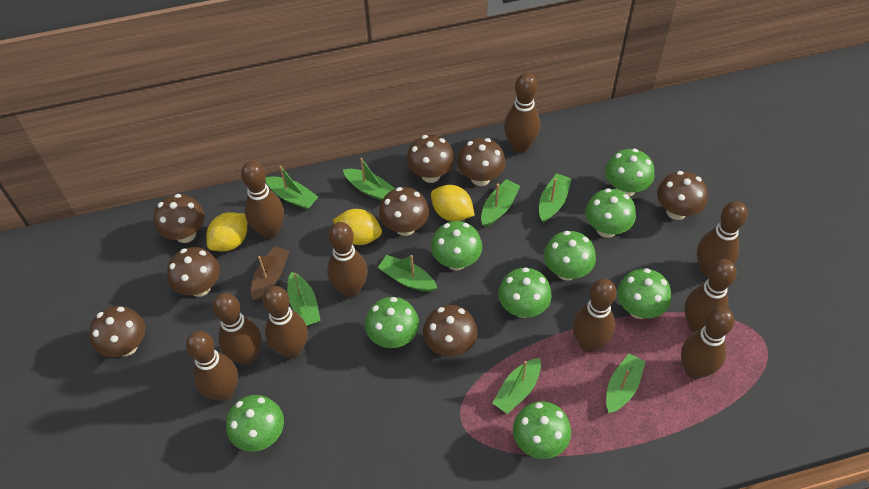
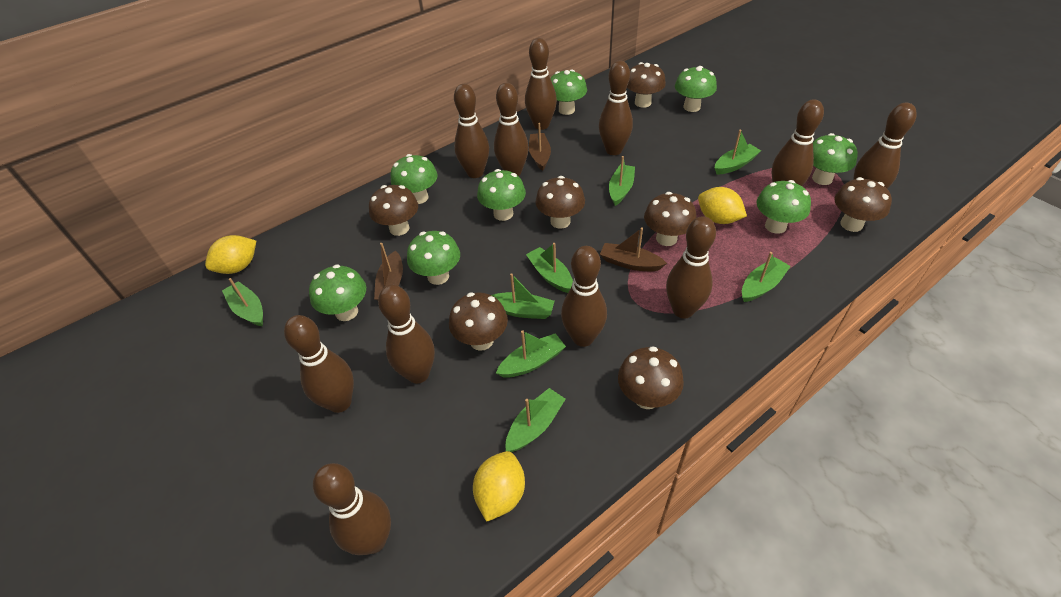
brown boat: 1 -> 3
brown bowling pin: 10 -> 11
brown mushroom: 8 -> 7
green mushroom: 9 -> 8

